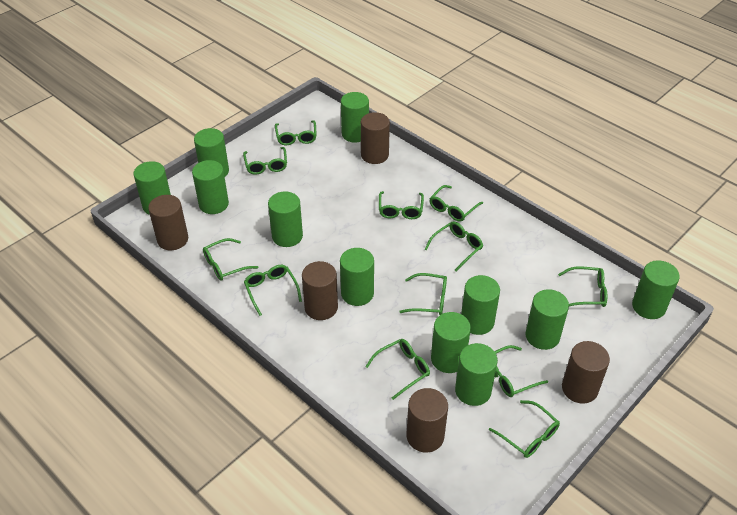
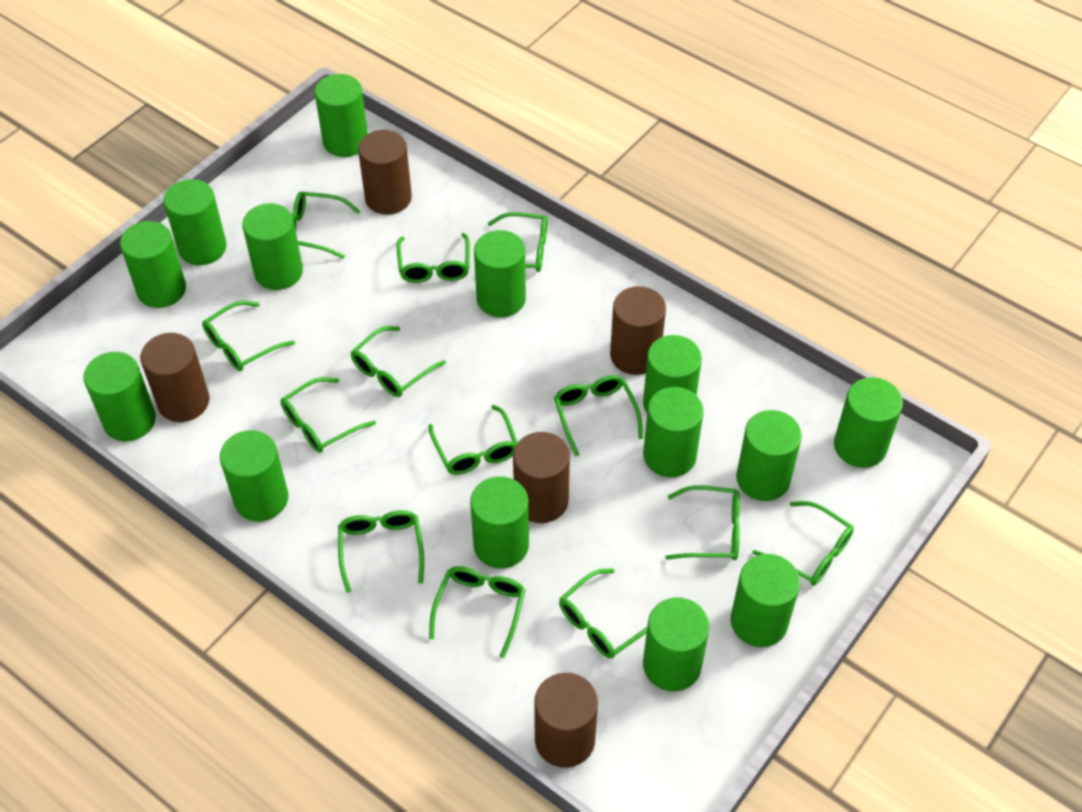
green cylinder: 11 -> 14
green glasses: 12 -> 13

